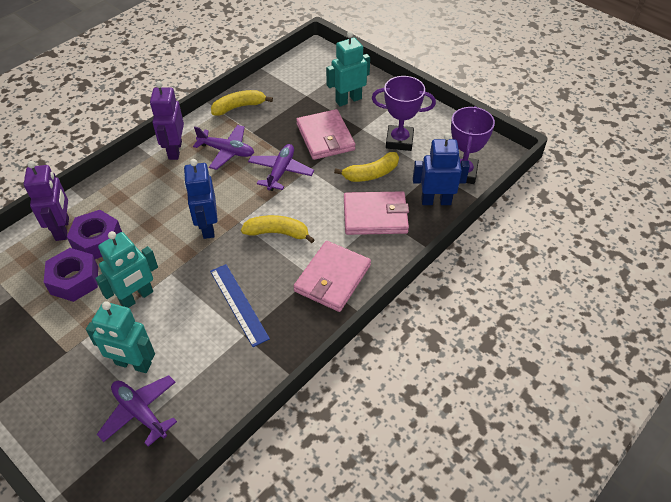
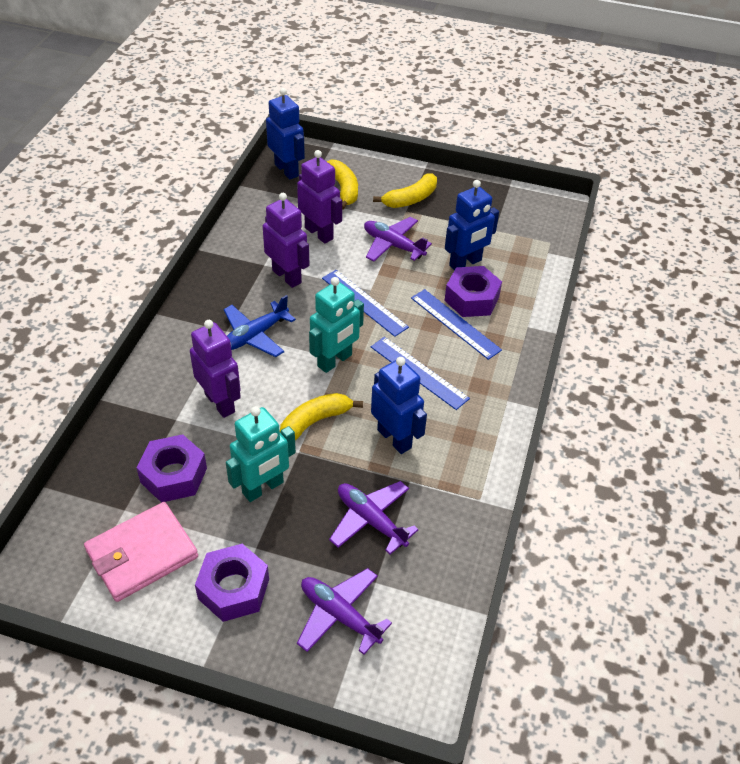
blue plane: 0 -> 1
blue robot: 2 -> 3
blue ruler: 1 -> 3
pink wallet: 3 -> 1
purple nut: 2 -> 3
purple robot: 2 -> 3
purple trophy: 2 -> 0
turquoise robot: 3 -> 2

